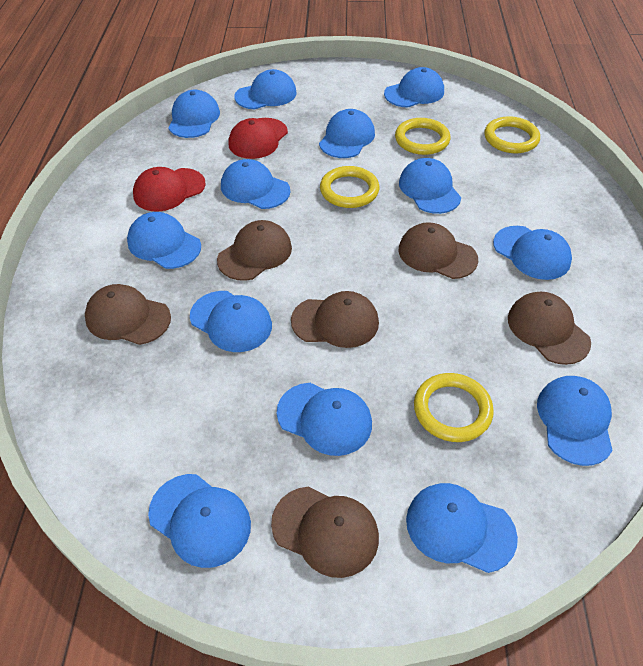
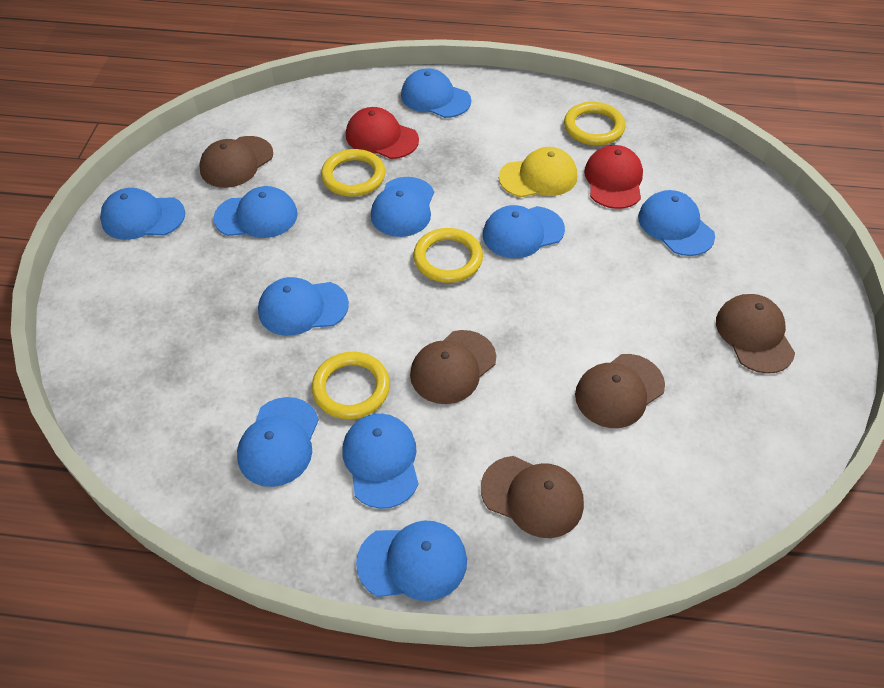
blue cap: 13 -> 10
brown cap: 6 -> 5
yellow cap: 0 -> 1

